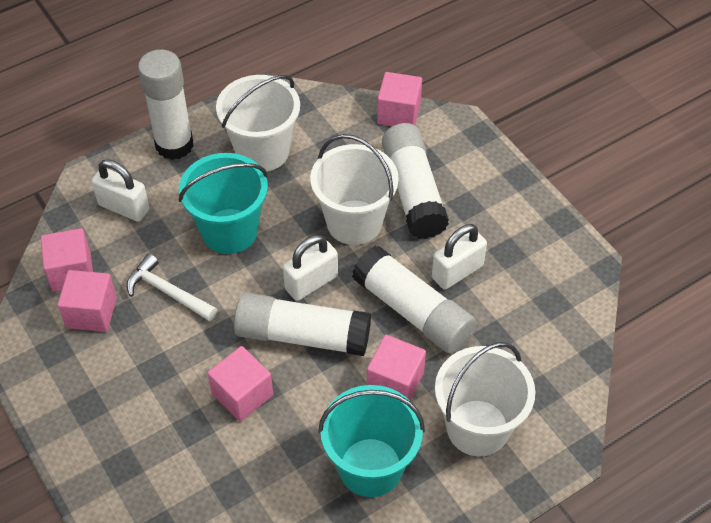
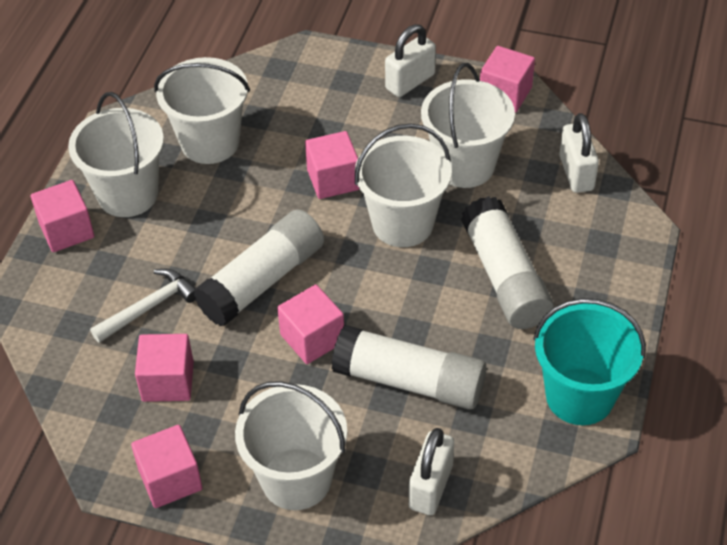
pink cube: 5 -> 6
turquoise bucket: 2 -> 1
white bucket: 3 -> 5
white glue stick: 4 -> 3

